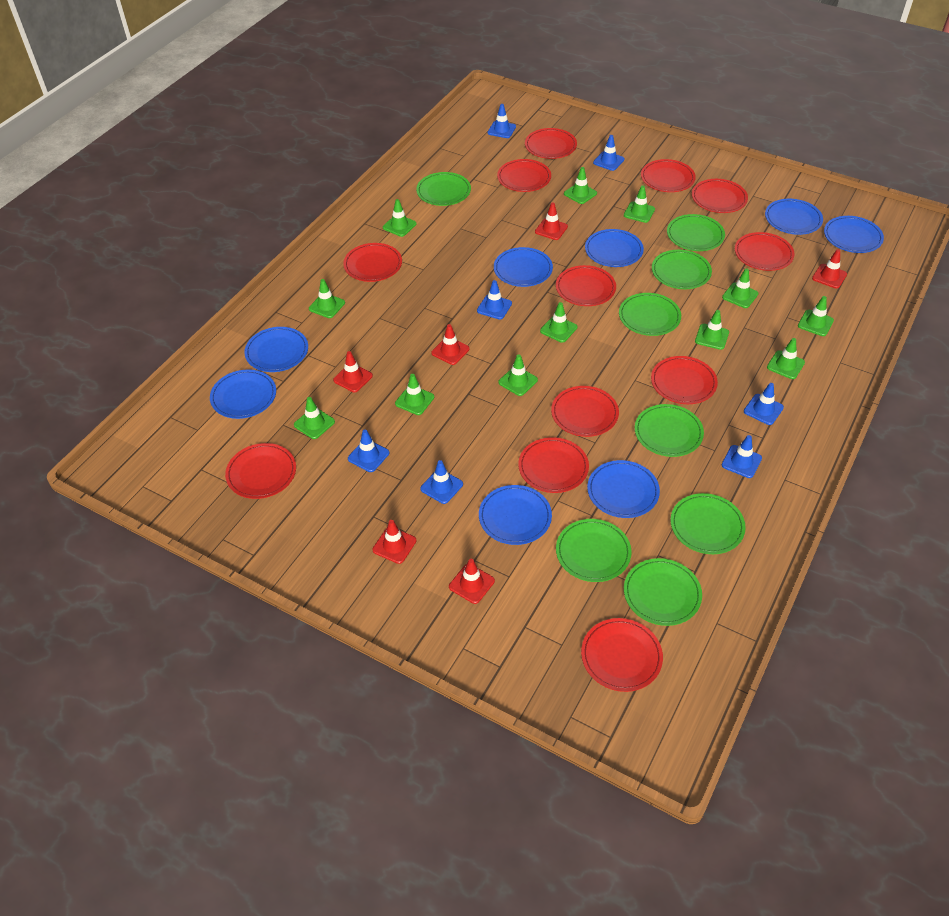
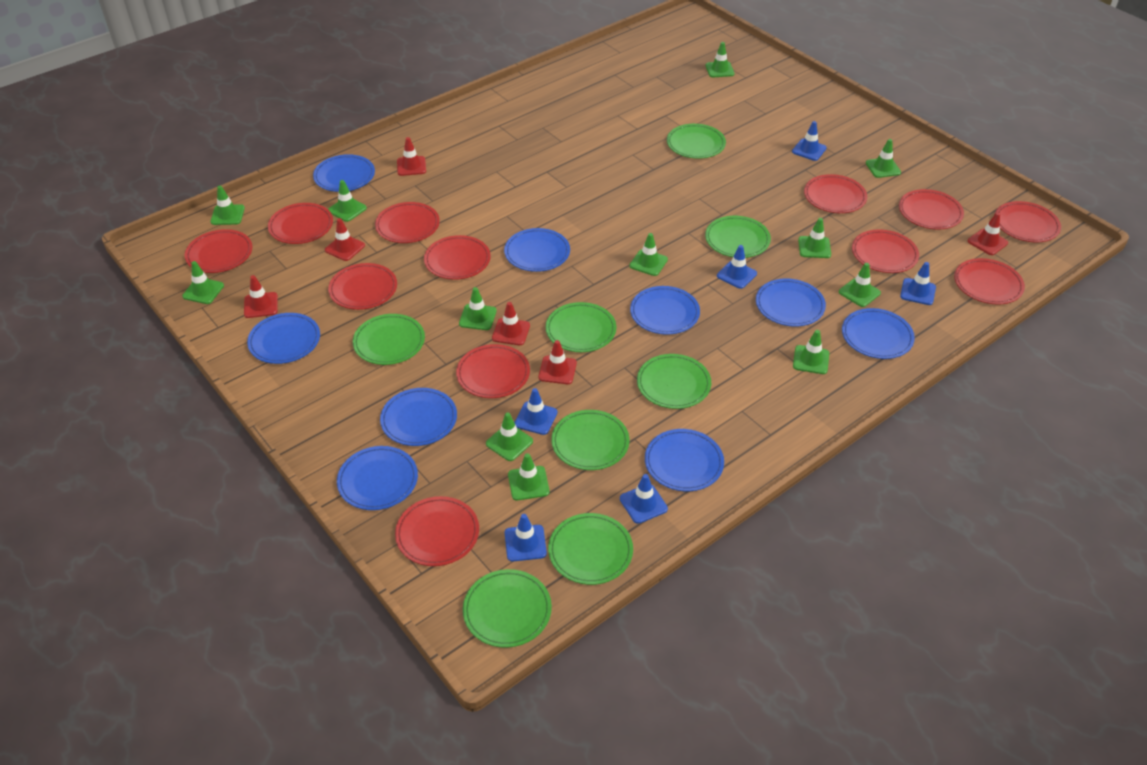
blue plate: 8 -> 9
blue traffic cone: 7 -> 6

